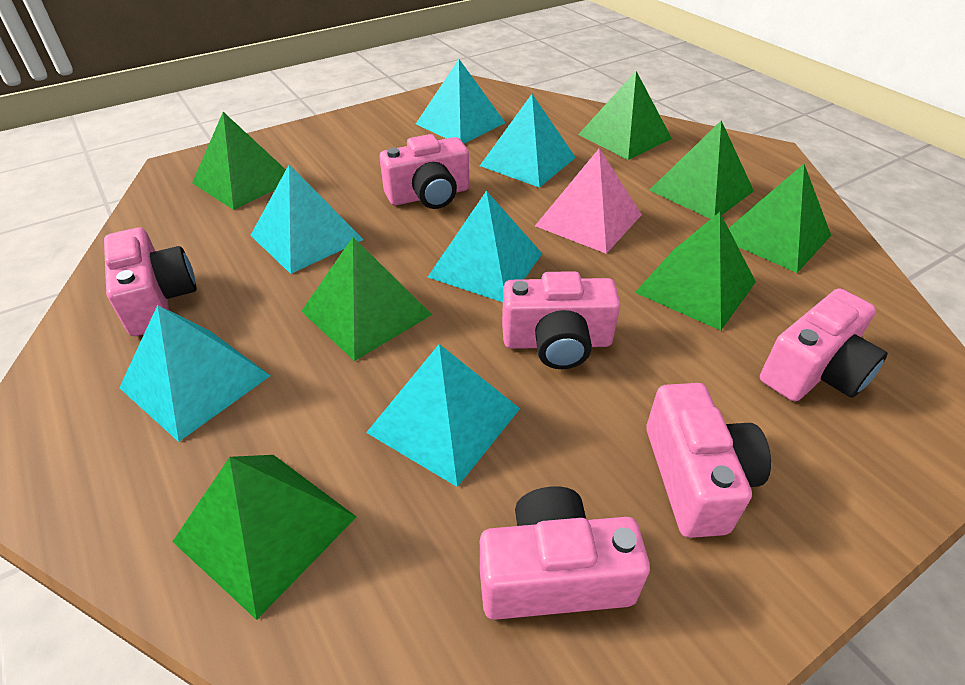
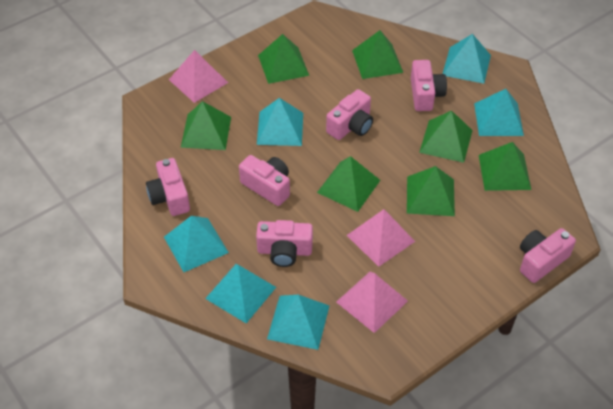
pink pyramid: 1 -> 3

